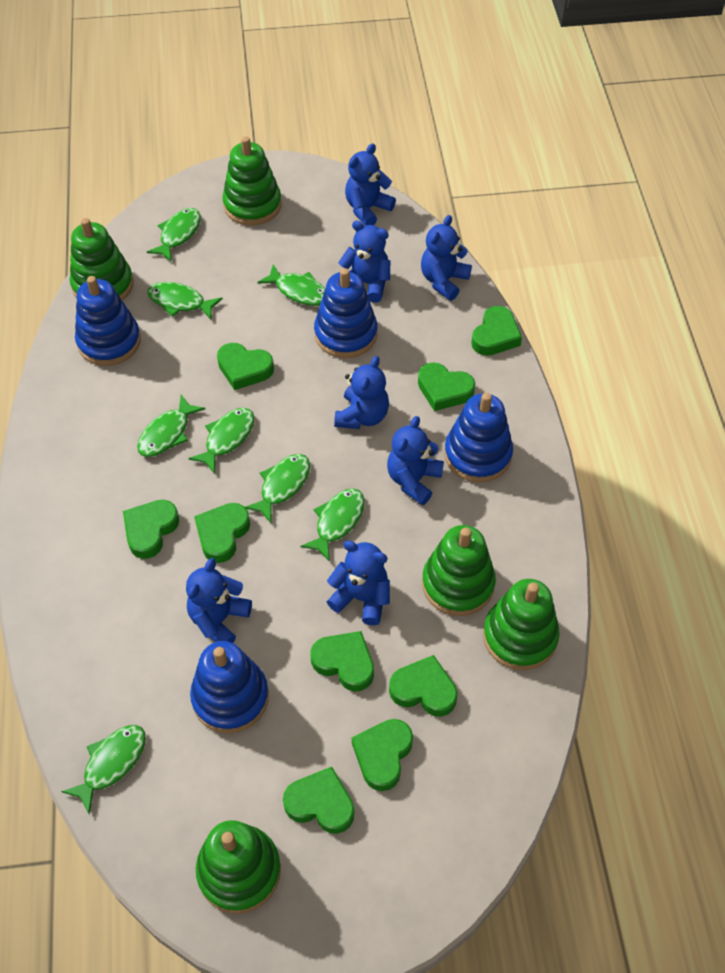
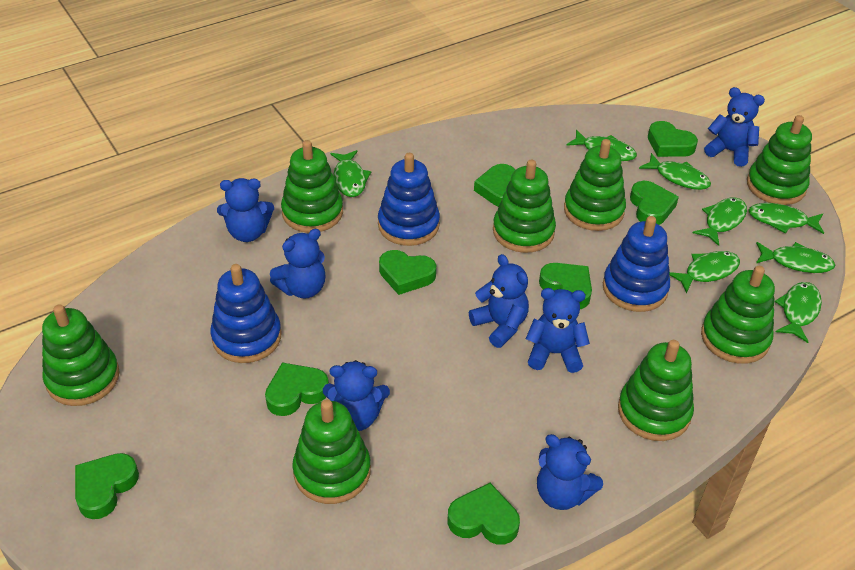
blue stacking toy: 4 -> 3
green heart: 9 -> 8
green stacking toy: 5 -> 8

